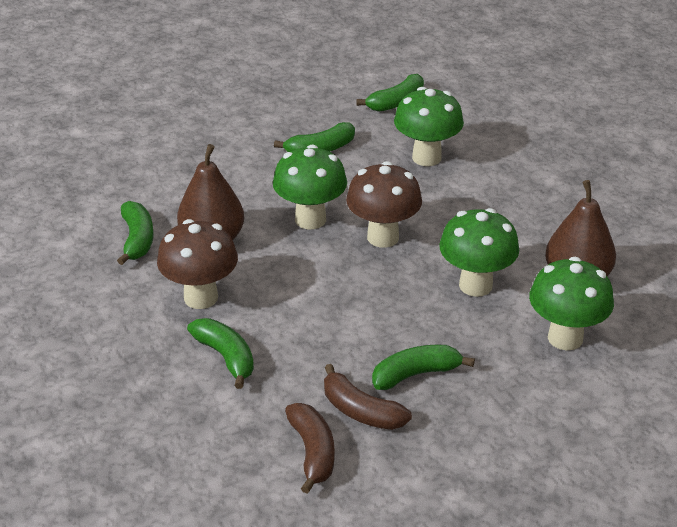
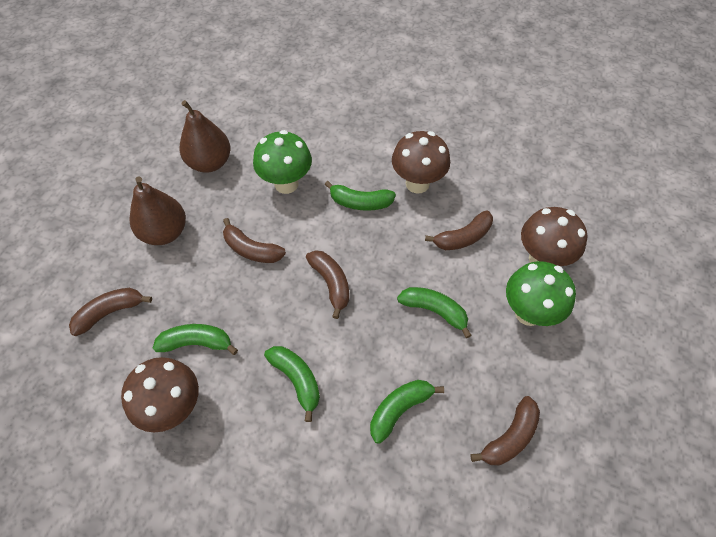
brown banana: 2 -> 5
brown mushroom: 2 -> 3
green mushroom: 4 -> 2

